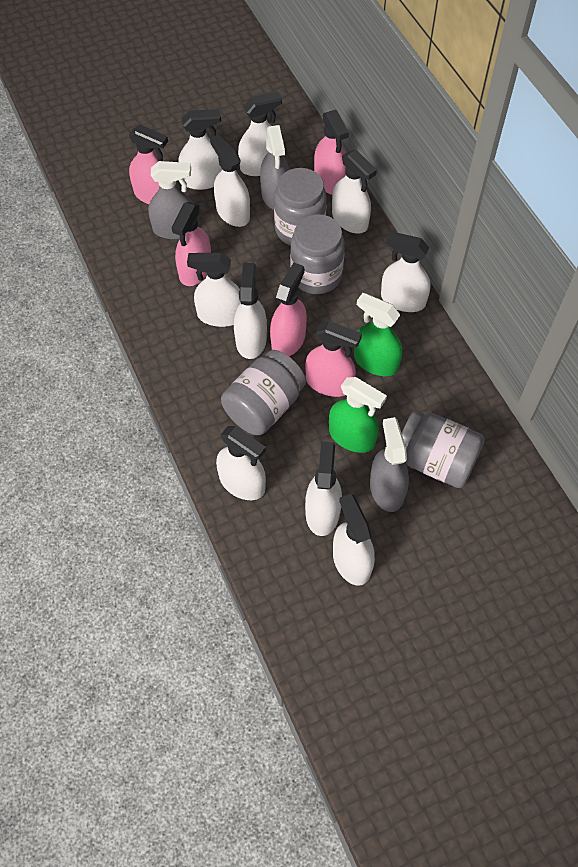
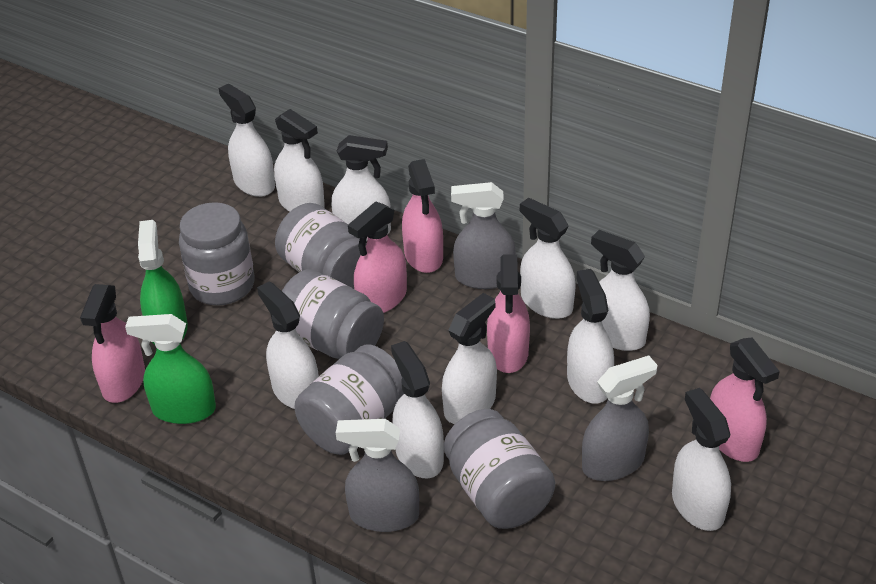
grey jar: 4 -> 5

